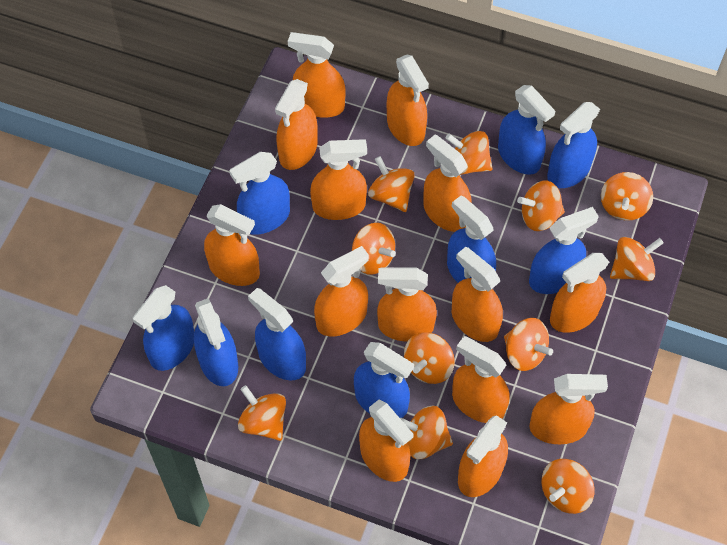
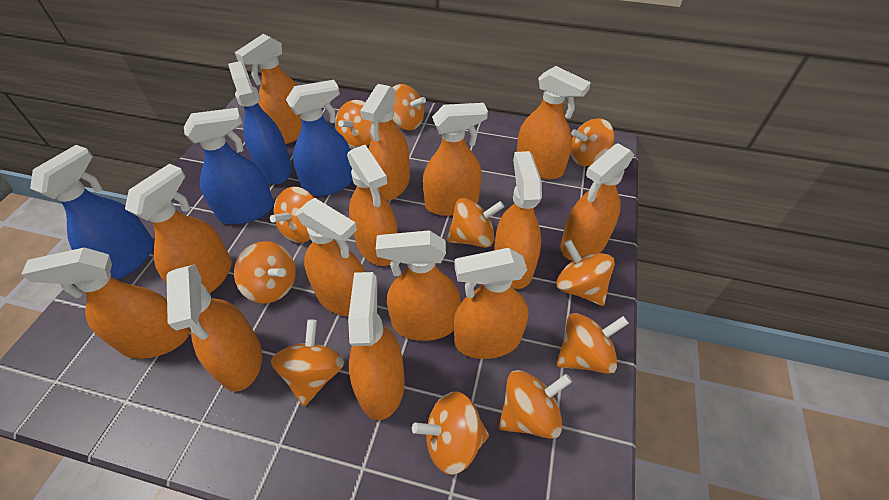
blue spray bottle: 9 -> 4

